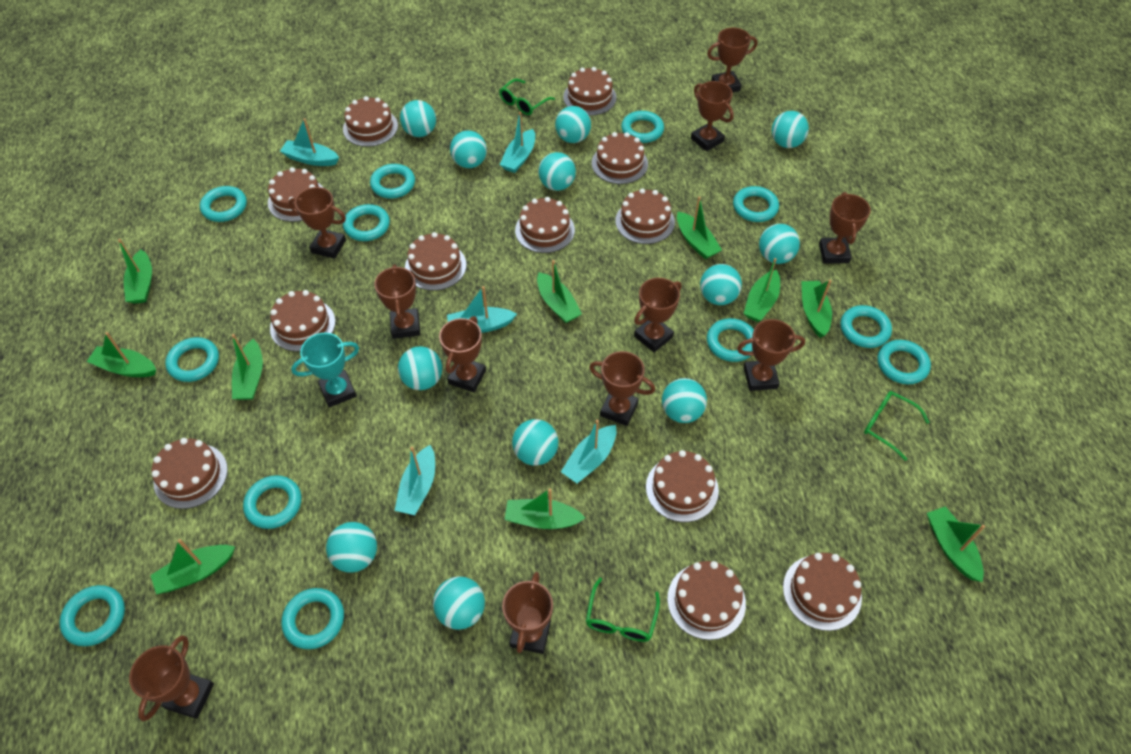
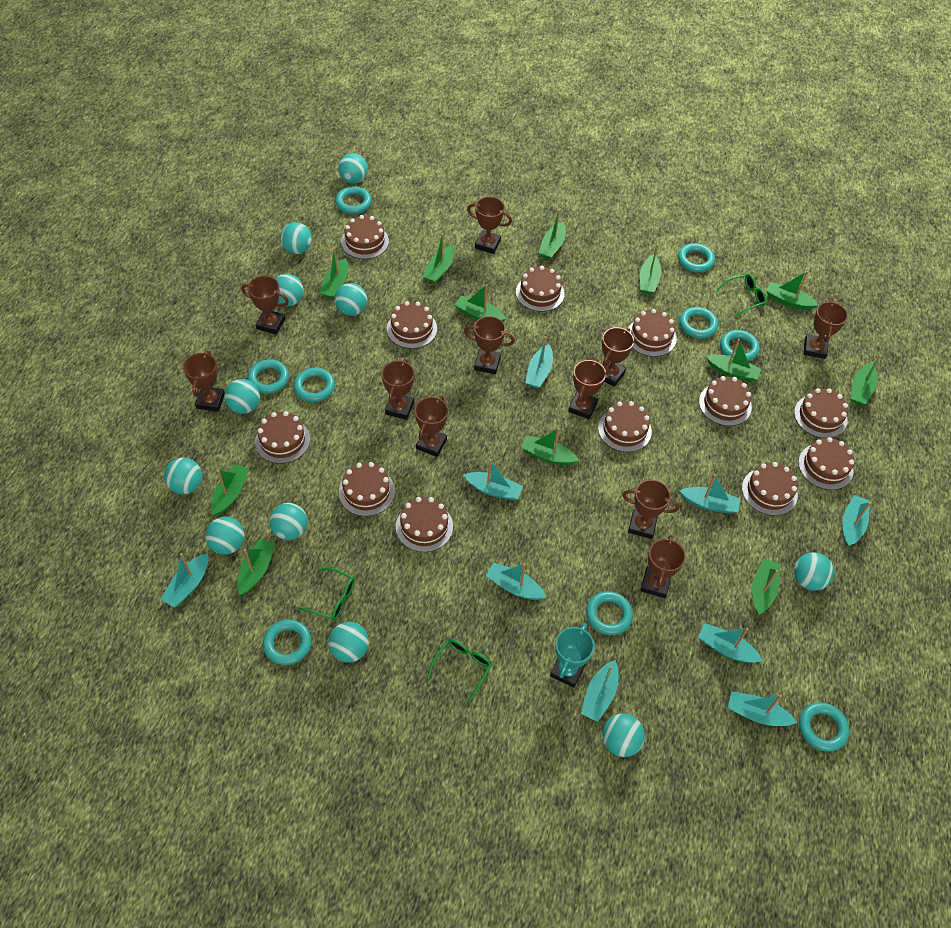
green boat: 10 -> 12
turquoise ball: 12 -> 11
turquoise boat: 5 -> 9
turquoise ring: 12 -> 9

